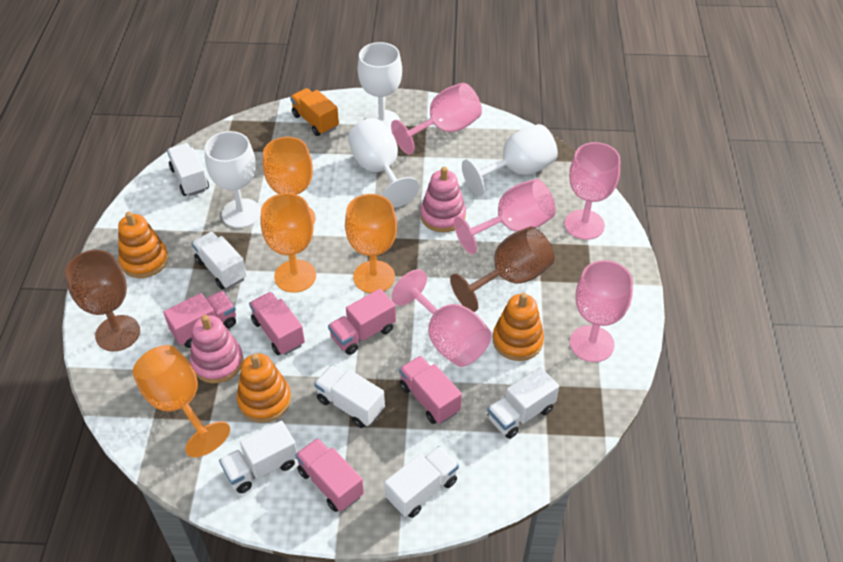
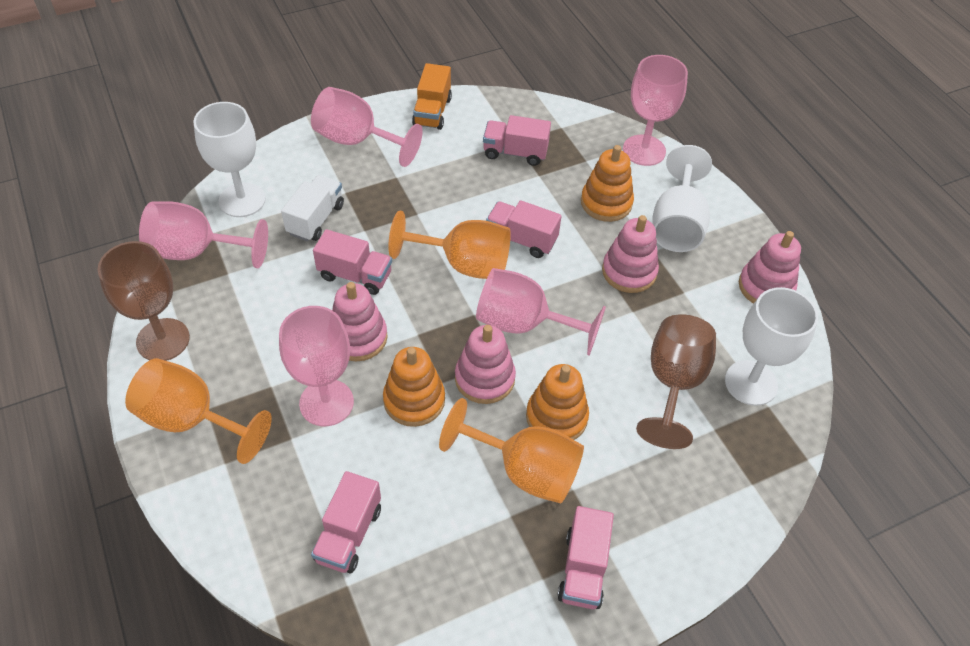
orange goblet: 4 -> 3
pink stacking toy: 2 -> 4
white goblet: 4 -> 3
white truck: 6 -> 1

